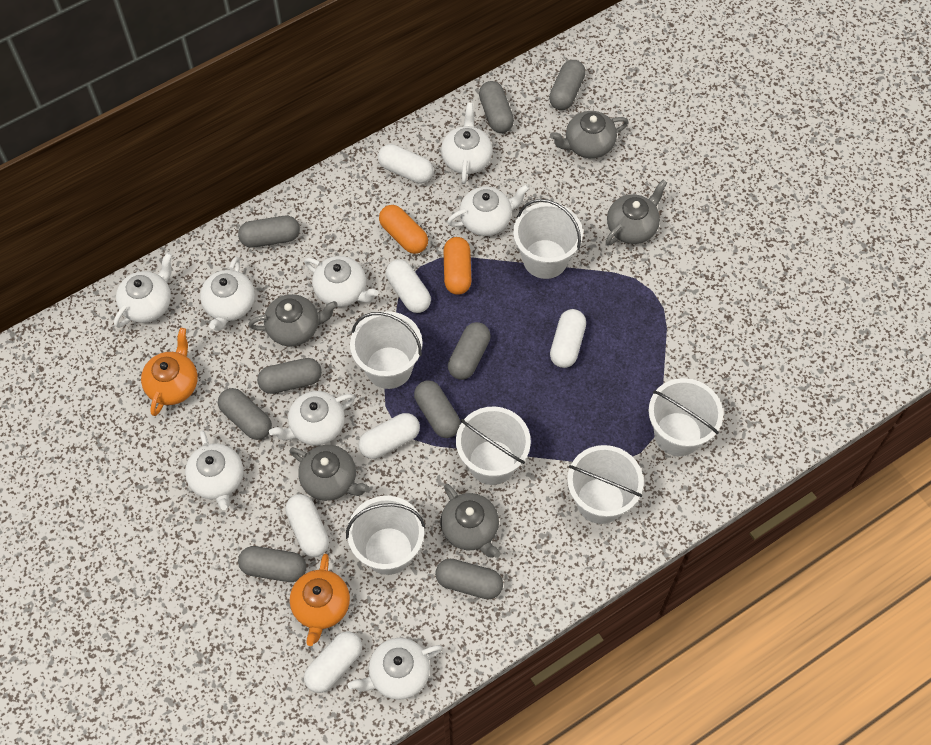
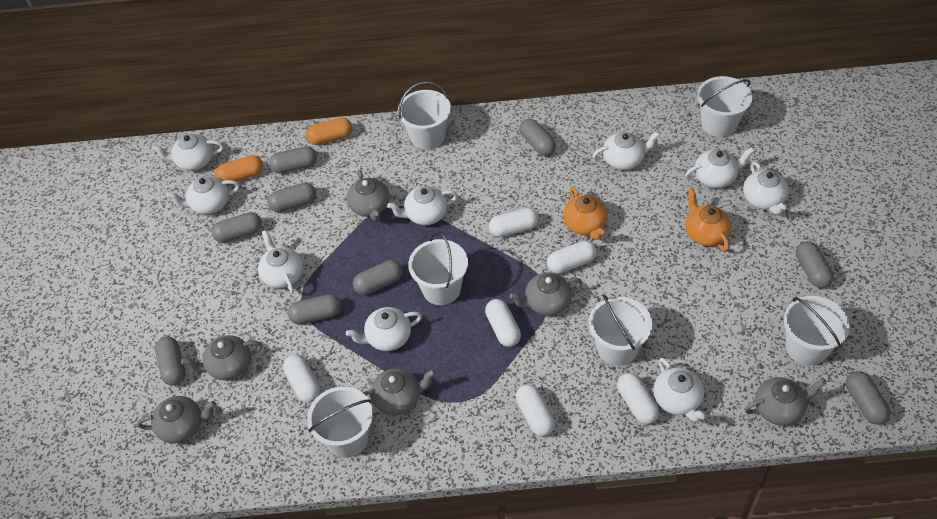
grey teapot: 5 -> 6
white teapot: 8 -> 9

